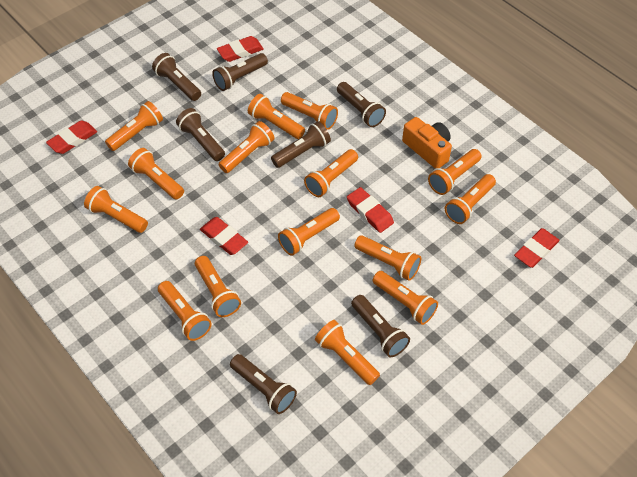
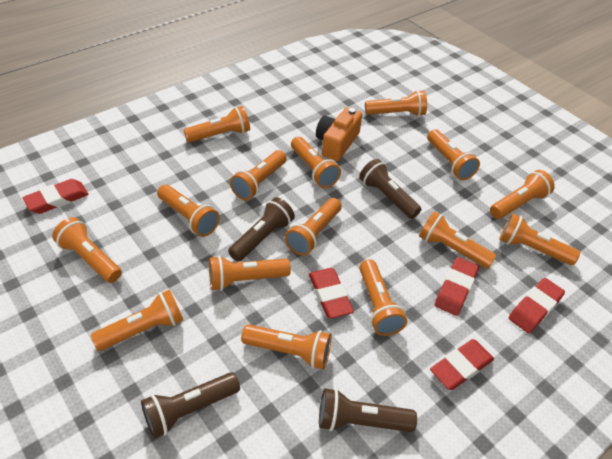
brown flashlight: 7 -> 4

